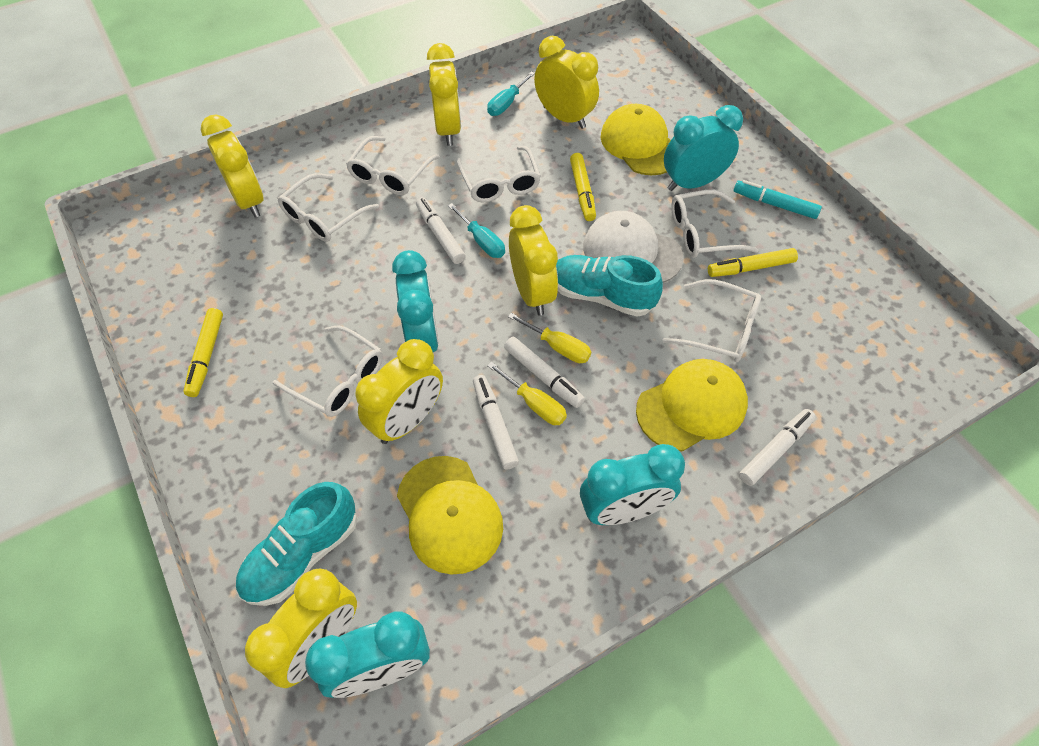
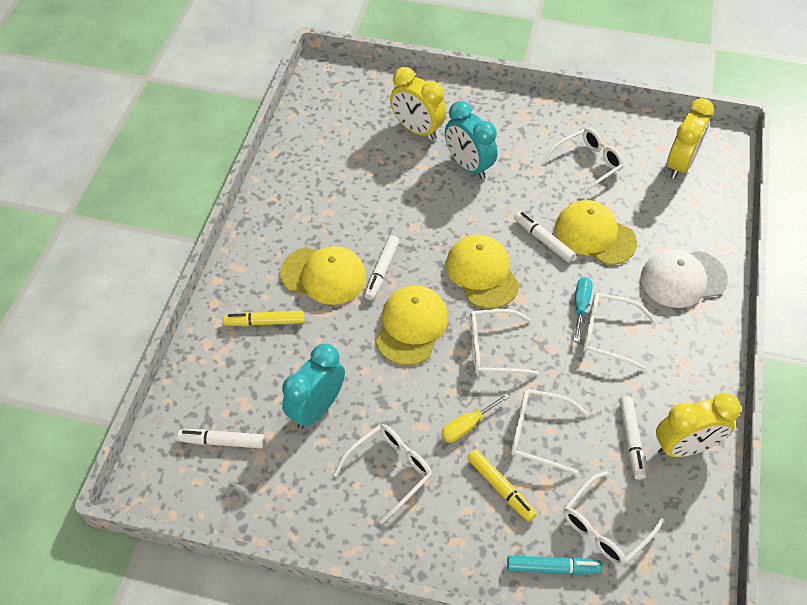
turquoise clock: 4 -> 2
turquoise screwdriver: 2 -> 1
turquoise shoe: 2 -> 0
yellow cap: 3 -> 4
yellow clock: 6 -> 3
yellow marker: 3 -> 2
yellow screwdriver: 2 -> 1

